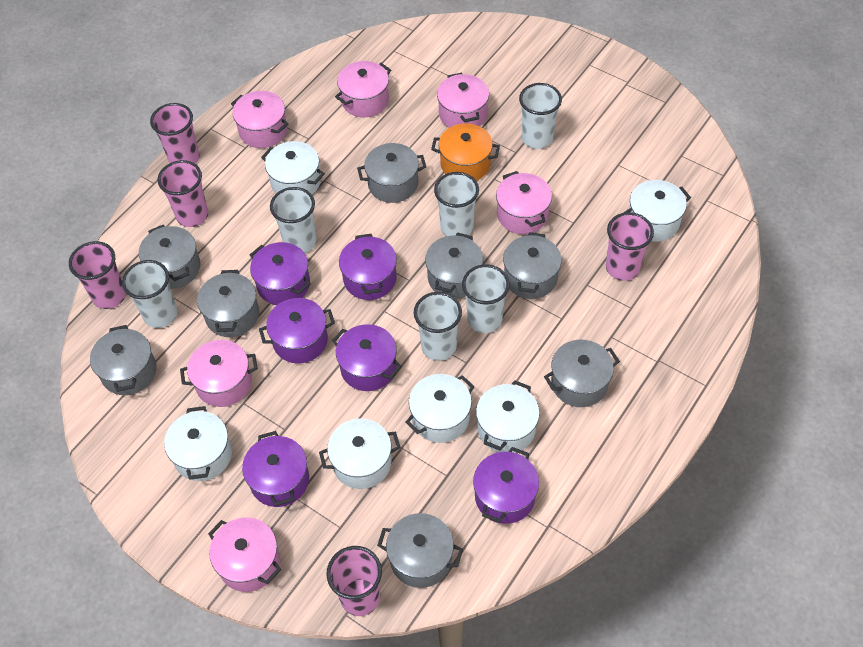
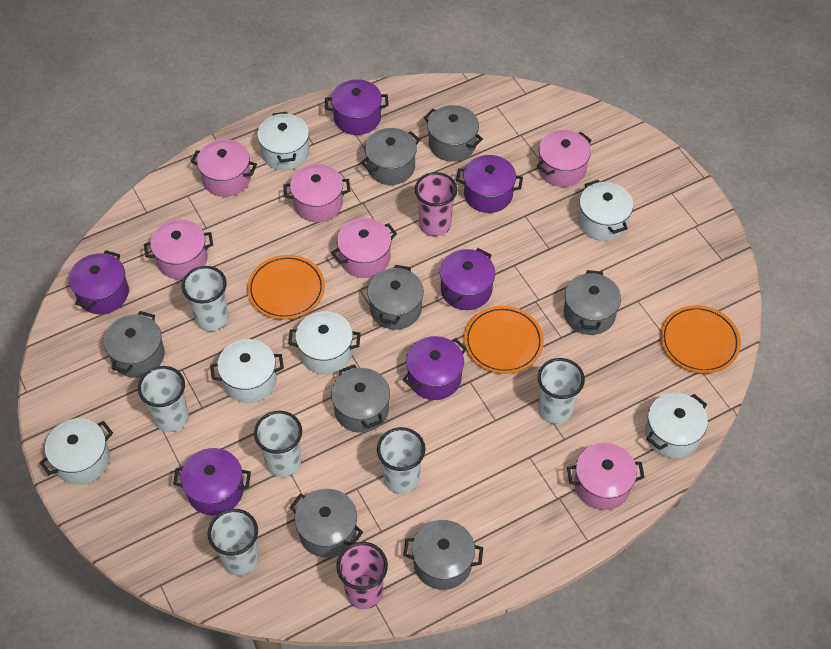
orange plate: 0 -> 3
orange pot: 1 -> 0
pink cup: 5 -> 2

